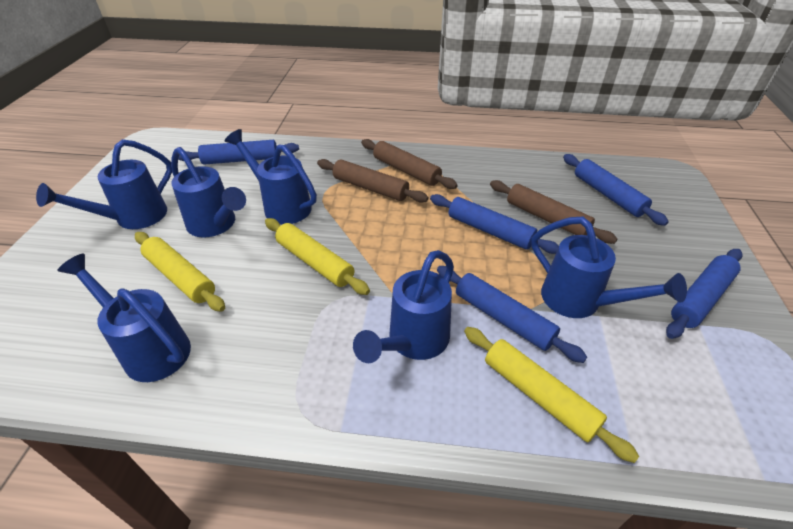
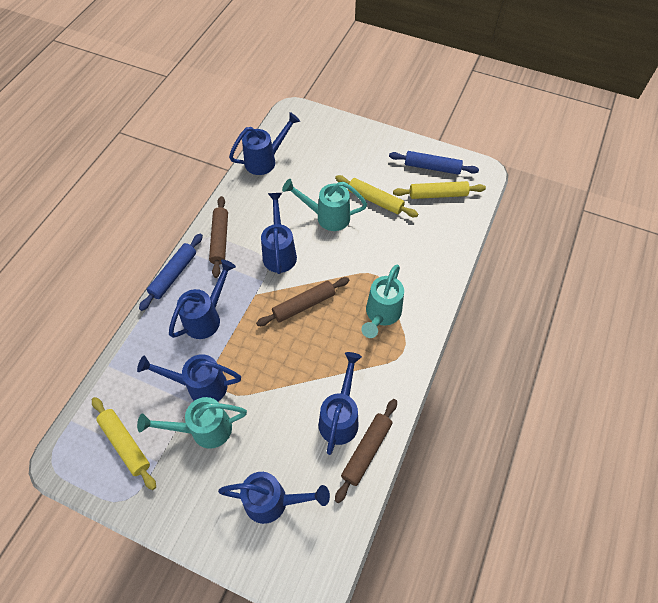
blue rolling pin: 5 -> 2
turquoise watering can: 0 -> 3

